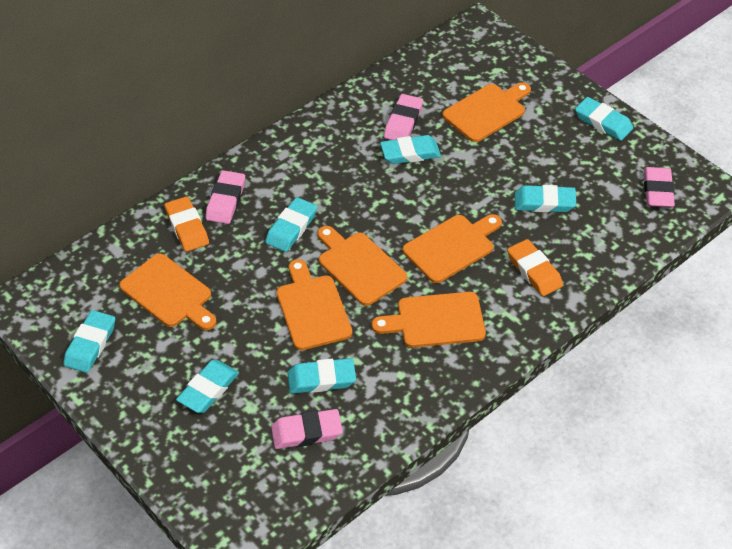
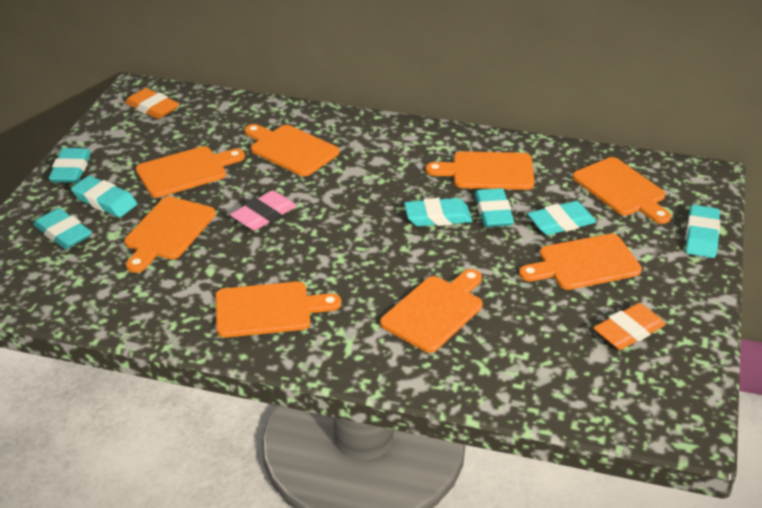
orange cutting board: 6 -> 8
pink eraser: 4 -> 1

